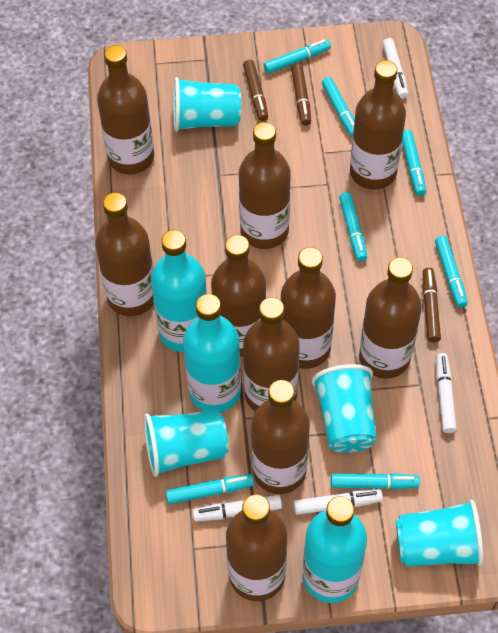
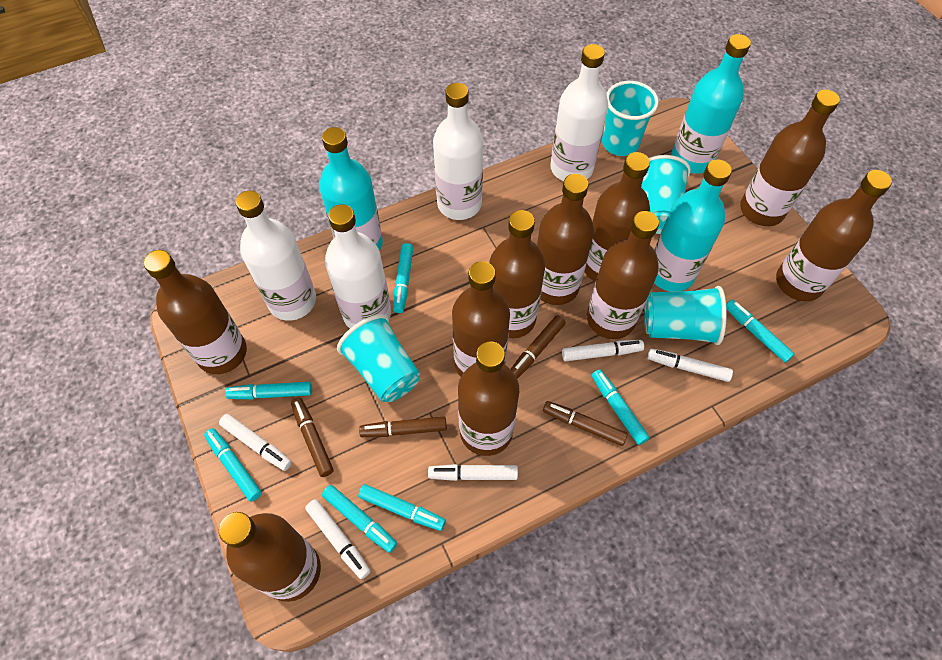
brown marker: 3 -> 4
white bottle: 0 -> 4
white marker: 4 -> 5

